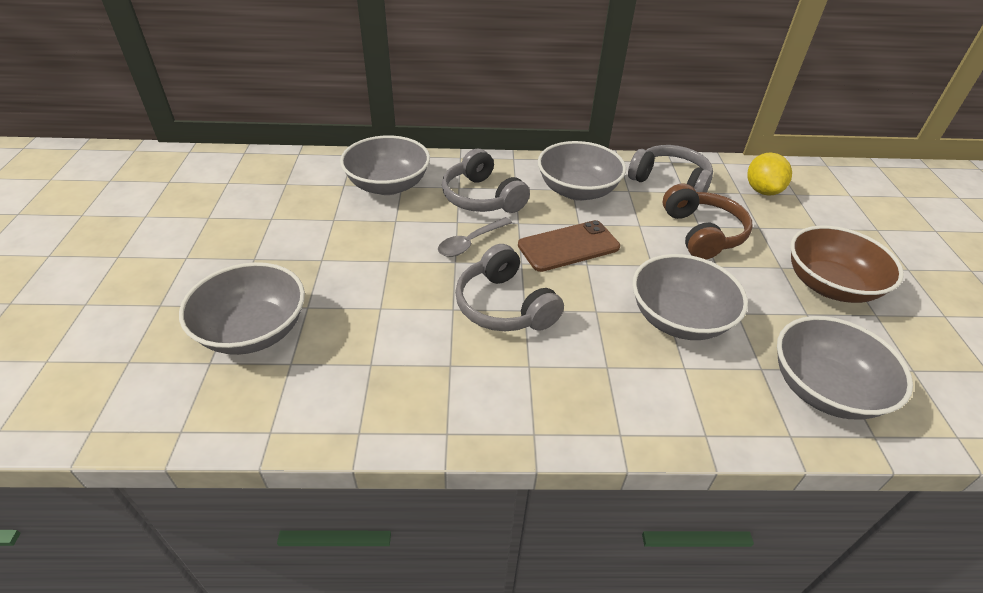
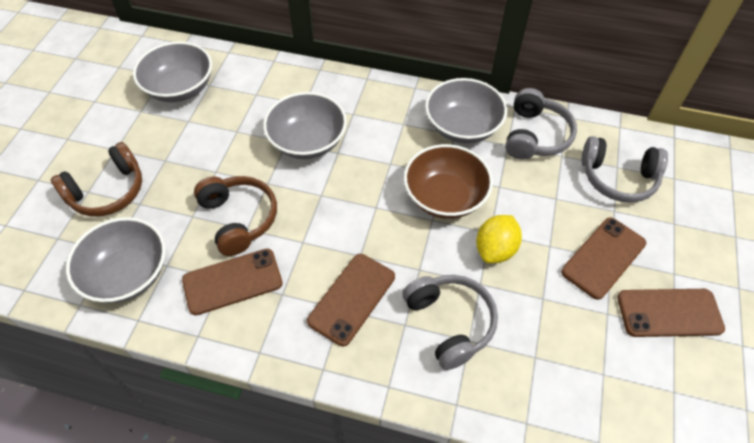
brown headphones: 1 -> 2
brown phone: 1 -> 4
grey bowl: 5 -> 4
grey spoon: 1 -> 0

